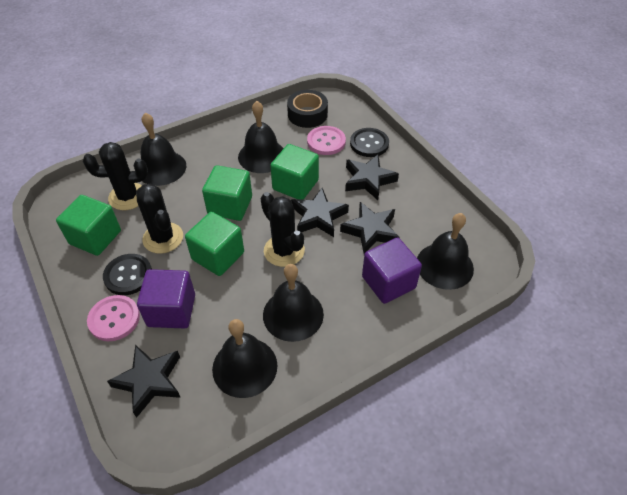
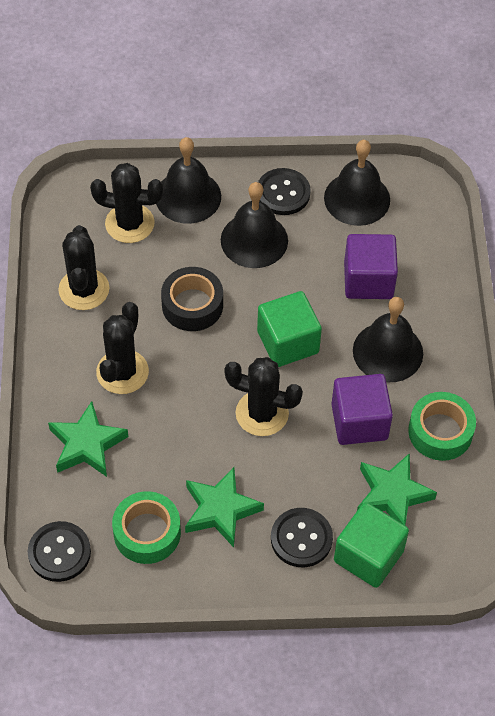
black bell: 5 -> 4
black button: 2 -> 3
black cactus: 3 -> 4
black star: 4 -> 0
green cube: 4 -> 2
green star: 0 -> 3
green tape: 0 -> 2
pink button: 2 -> 0

